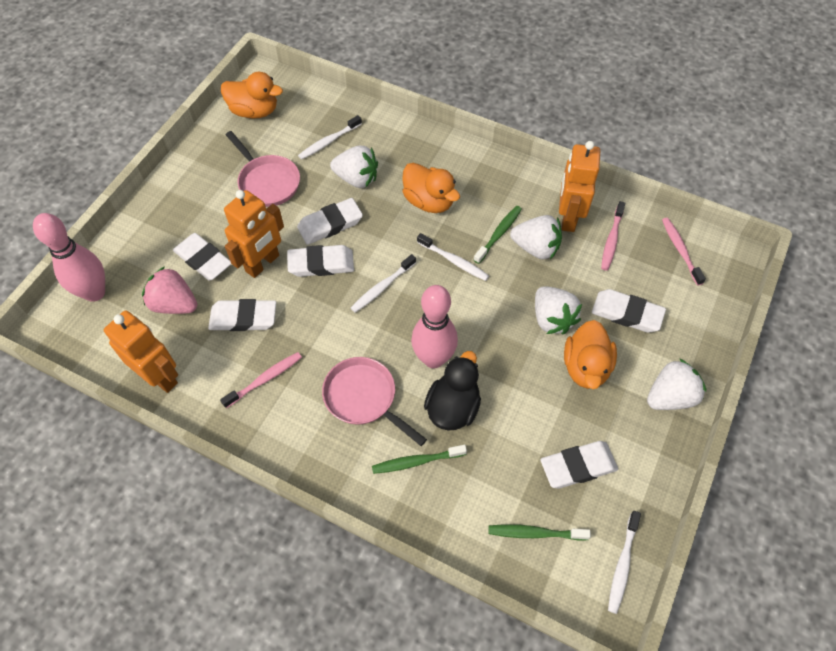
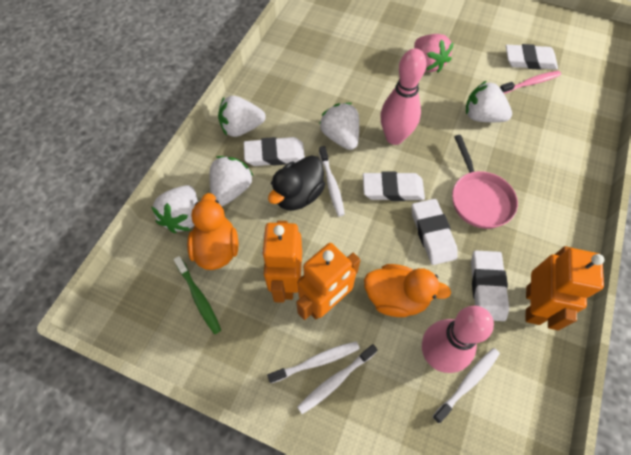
green toothbrush: 3 -> 1
orange duck: 3 -> 2
pink pan: 2 -> 1
pink toothbrush: 3 -> 1
white eraser: 6 -> 5
white strawberry: 4 -> 5

